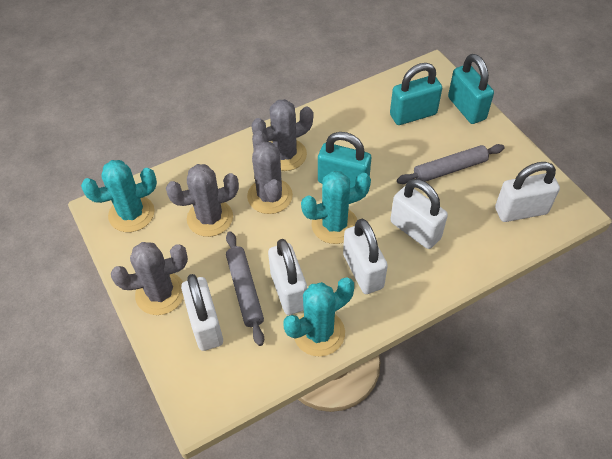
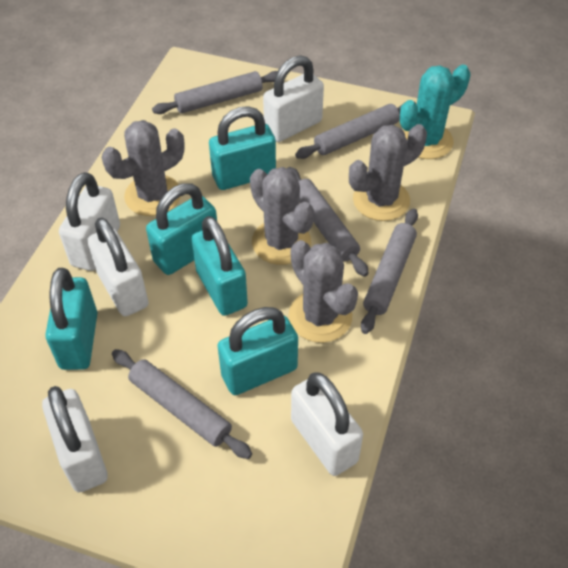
grey rolling pin: 2 -> 5
turquoise cactus: 3 -> 1
turquoise padlock: 3 -> 5

